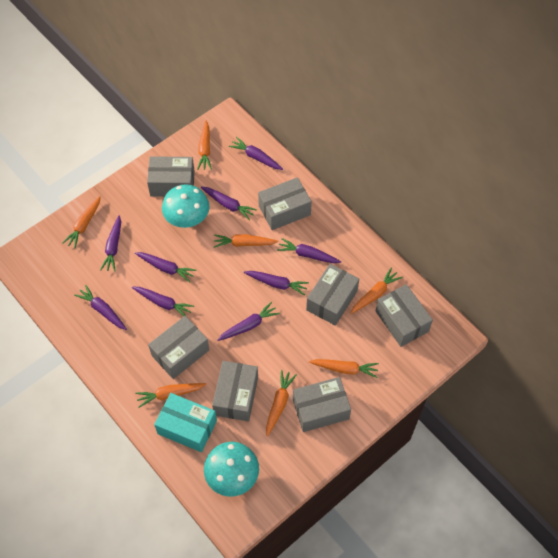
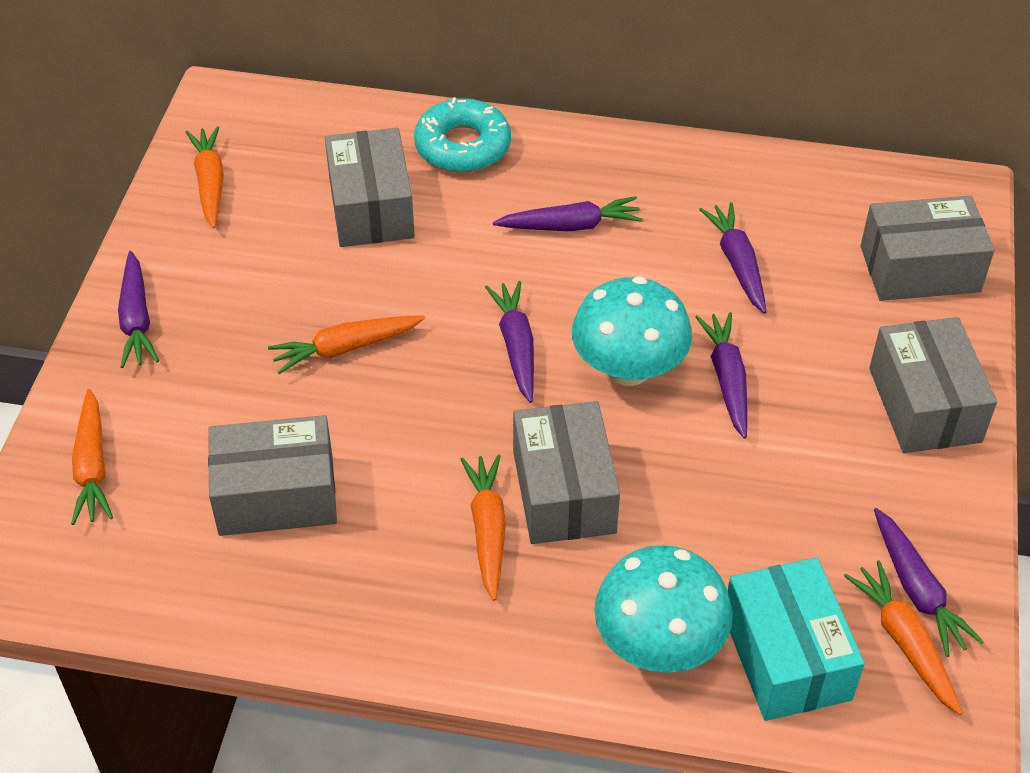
grey box: 7 -> 5
orange carrot: 7 -> 5
purple carrot: 9 -> 6
turquoise donut: 0 -> 1

